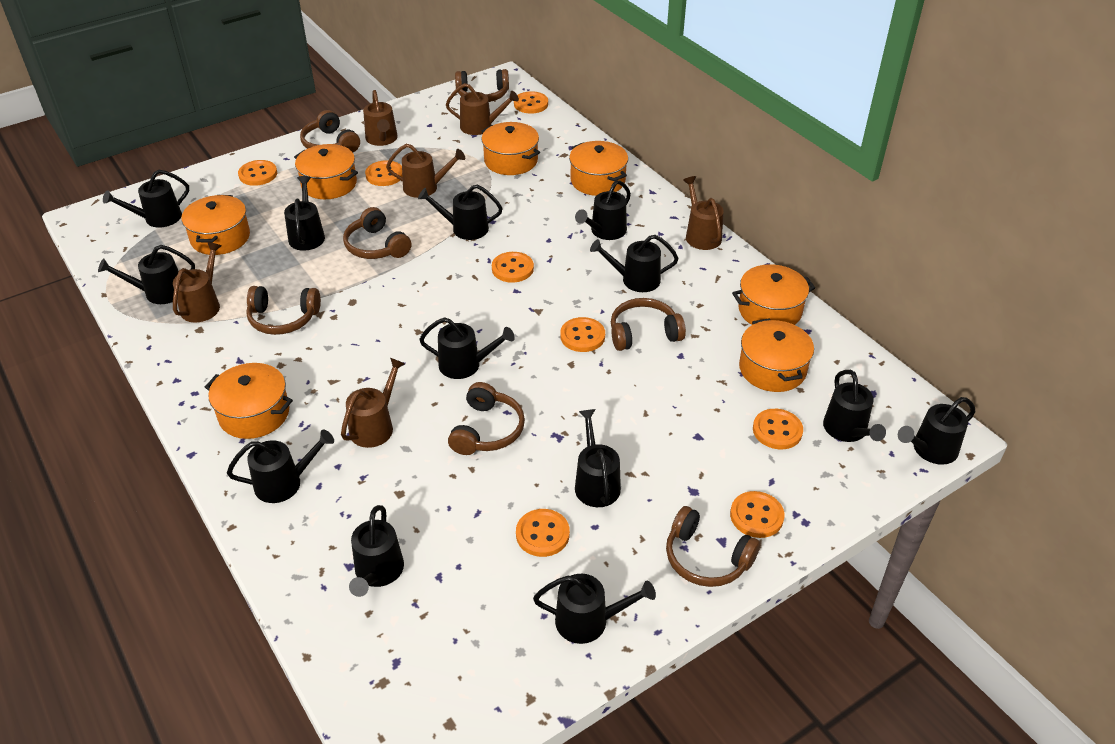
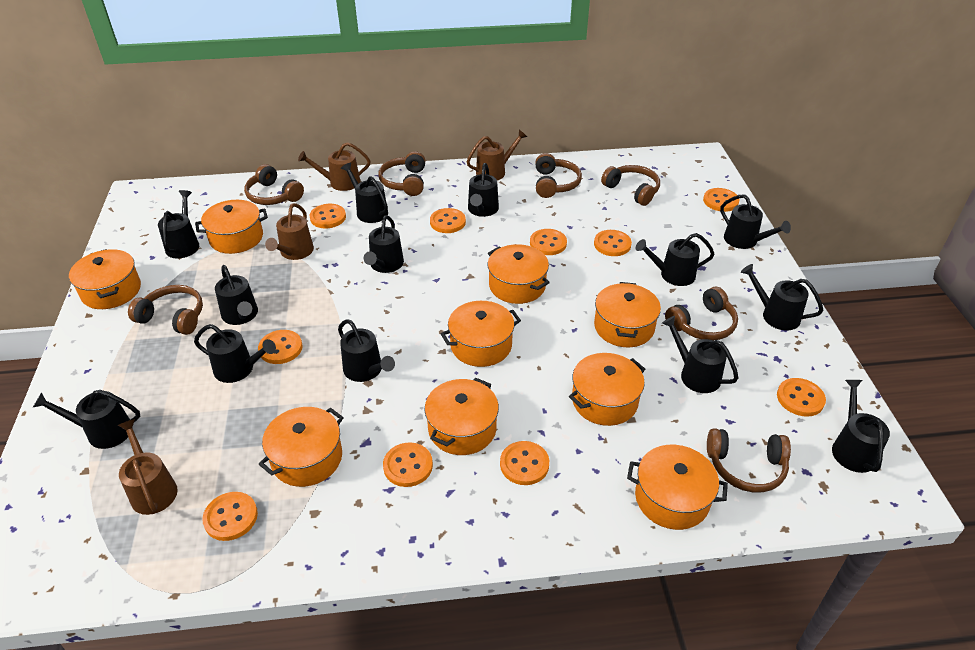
brown watering can: 6 -> 4
orange button: 8 -> 10
orange pot: 7 -> 9

